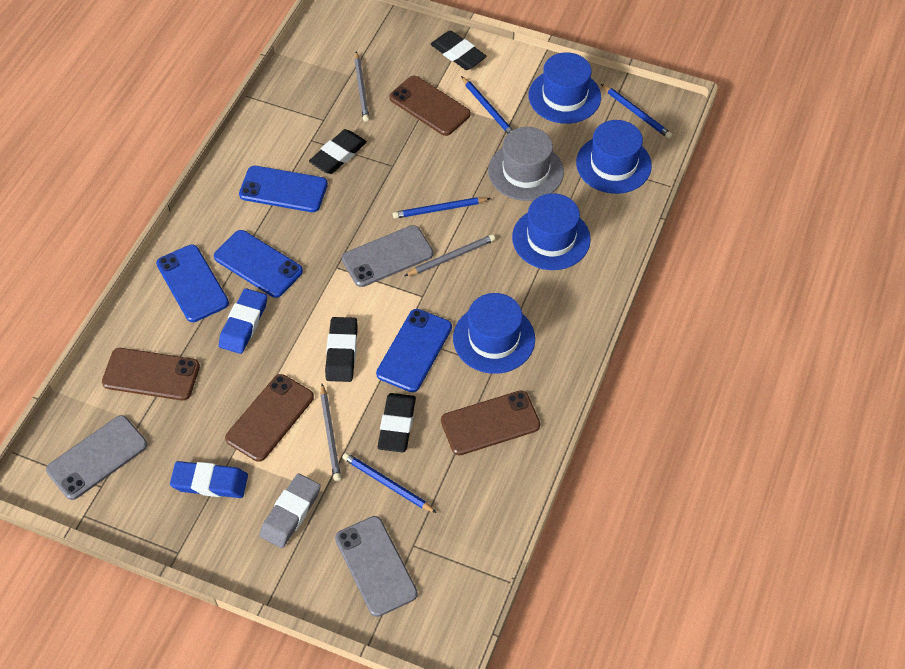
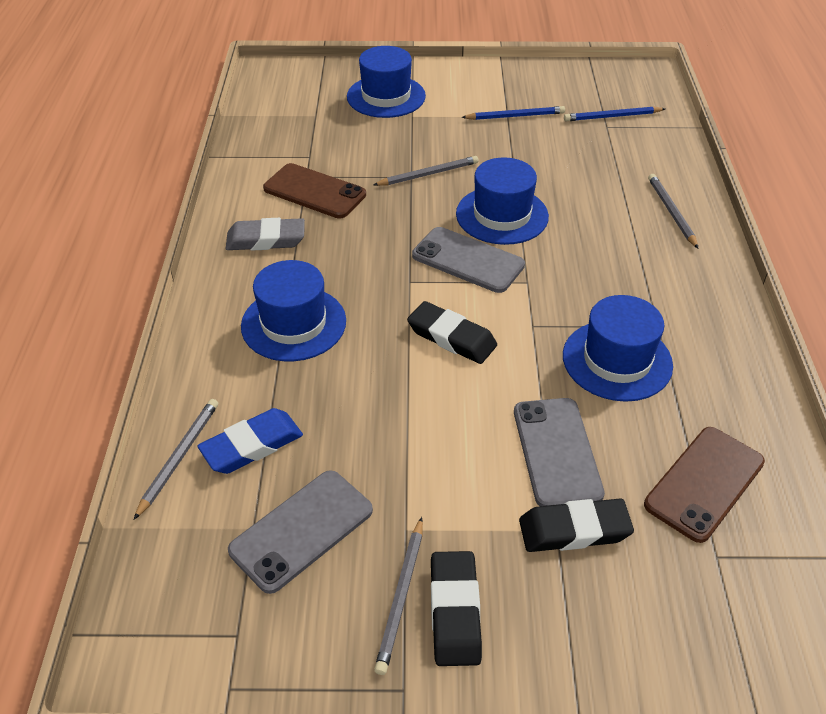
black eraser: 4 -> 3
blue eraser: 2 -> 1
blue pencil: 4 -> 2
blue phone: 4 -> 0
brown phone: 4 -> 2
grey hat: 1 -> 0
grey pencil: 3 -> 4

